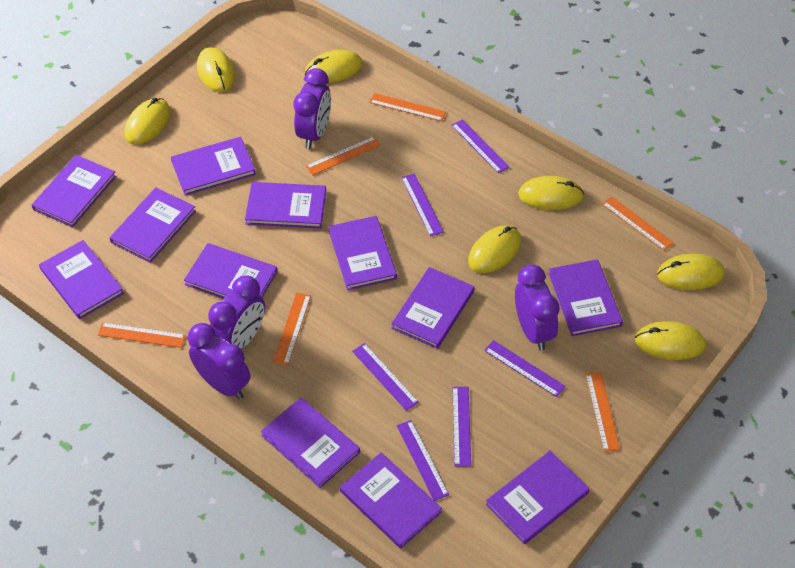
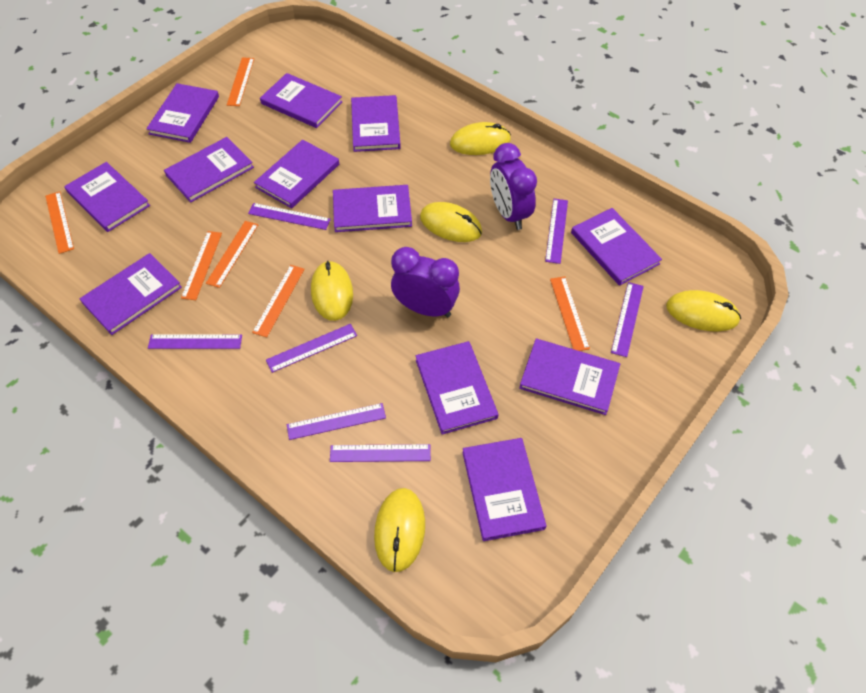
purple clock: 4 -> 2
purple ruler: 6 -> 7
yellow mouse: 7 -> 5

